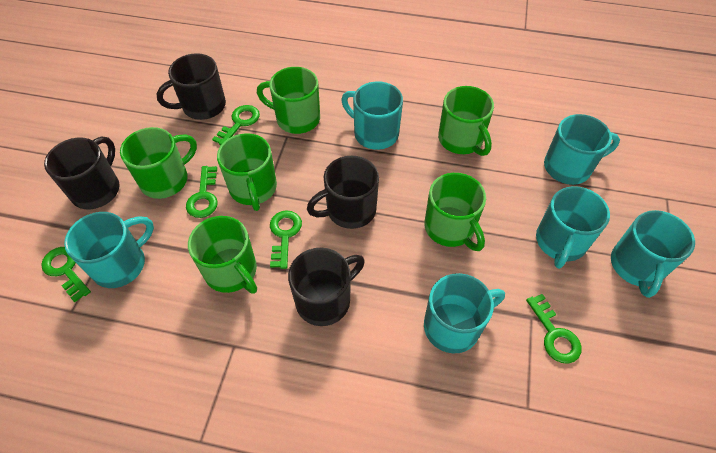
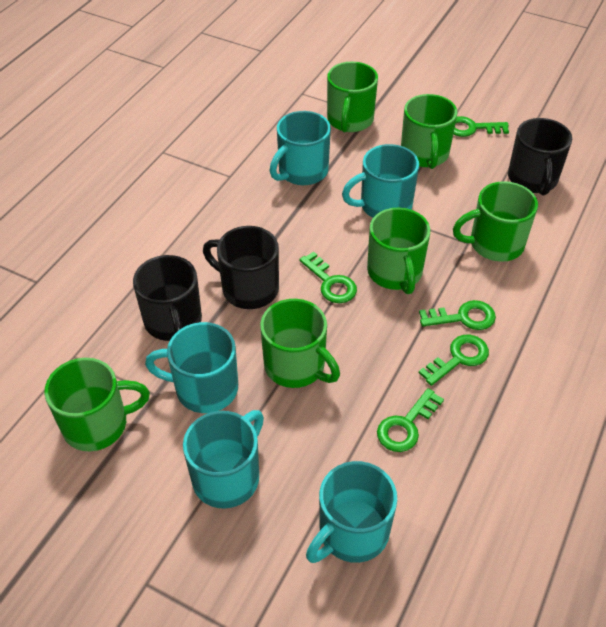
black mug: 4 -> 3
turquoise mug: 6 -> 5

